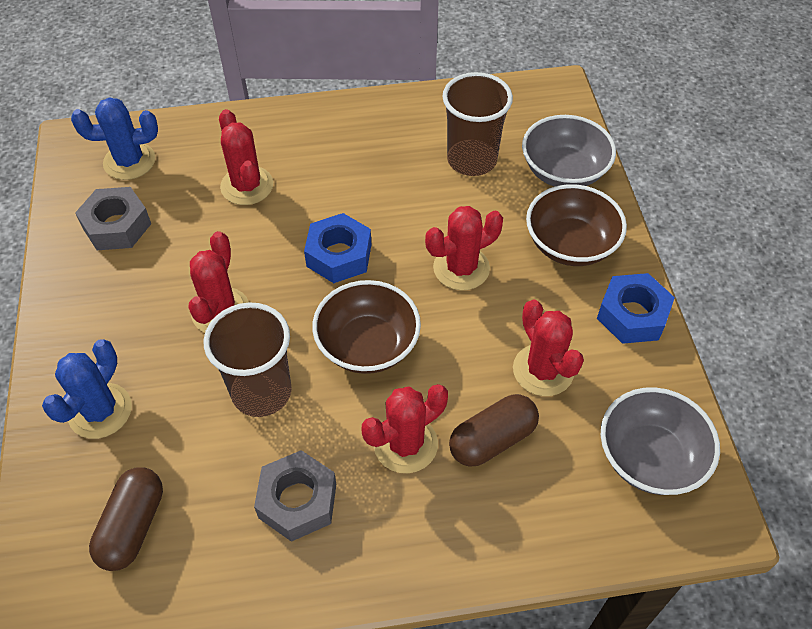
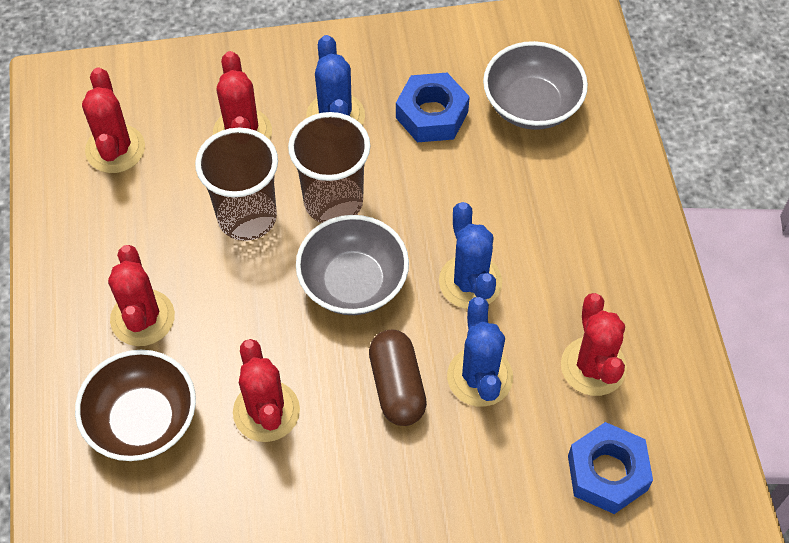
blue cactus: 2 -> 3
brown bowl: 2 -> 1
brown capsule: 2 -> 1
grey nut: 2 -> 0

